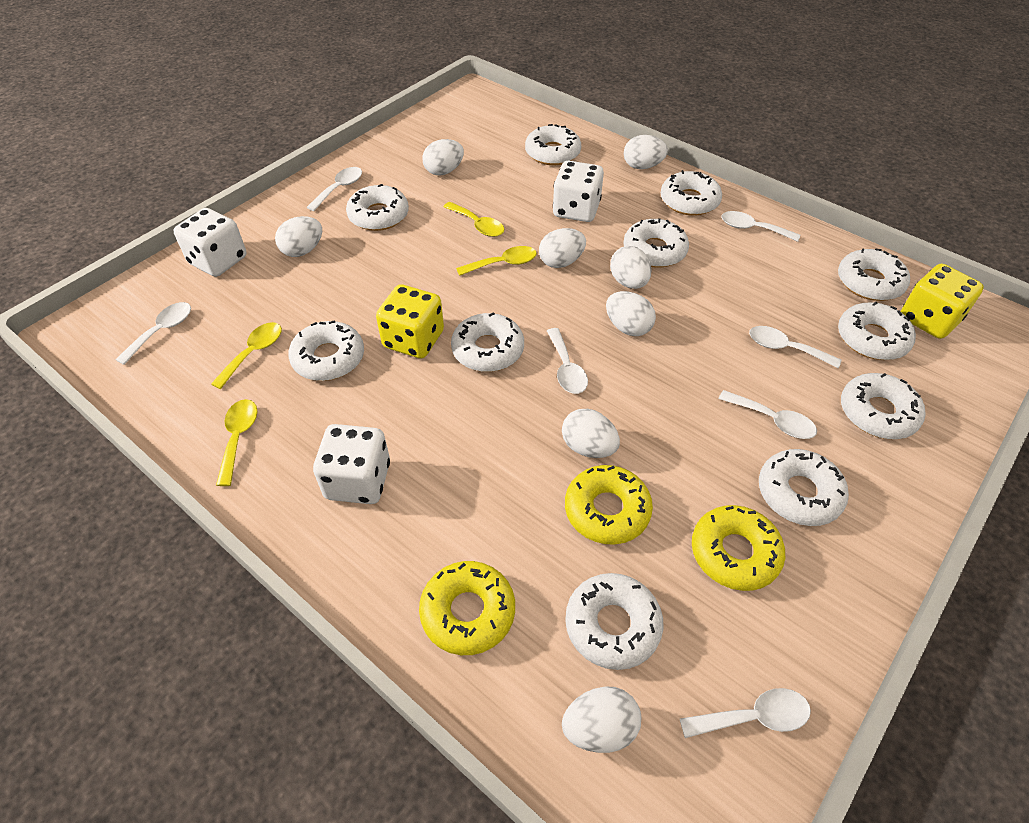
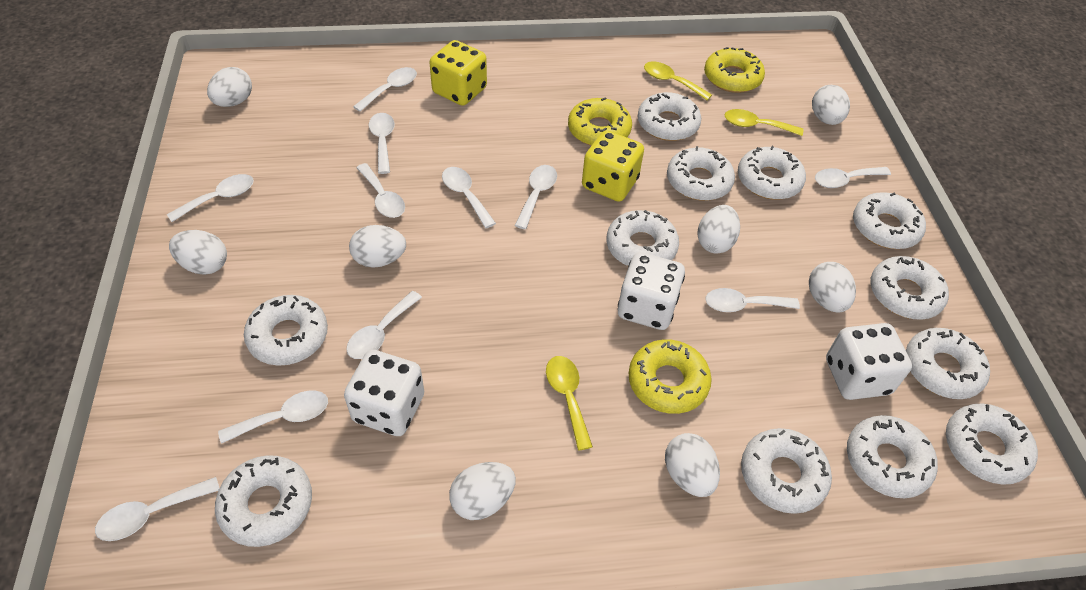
white donut: 11 -> 12
white spoon: 7 -> 11
yellow spoon: 4 -> 3

